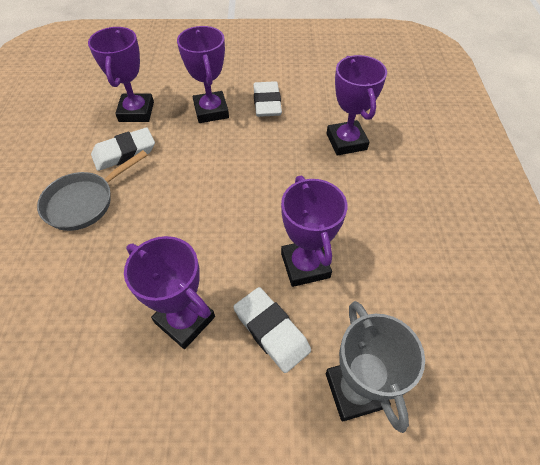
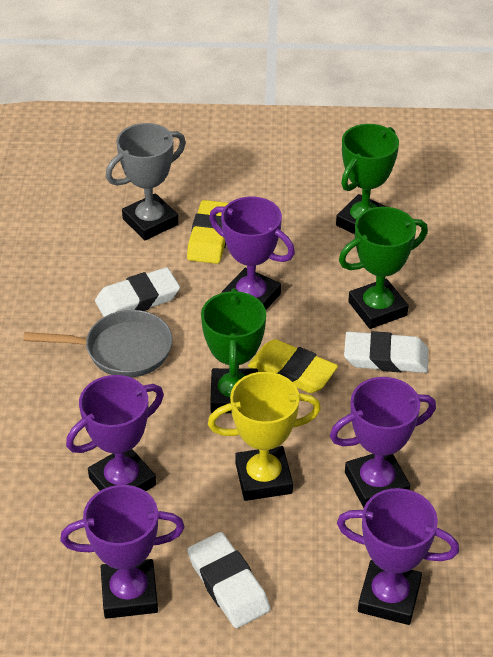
green trophy: 0 -> 3
yellow eraser: 0 -> 2
yellow trophy: 0 -> 1

